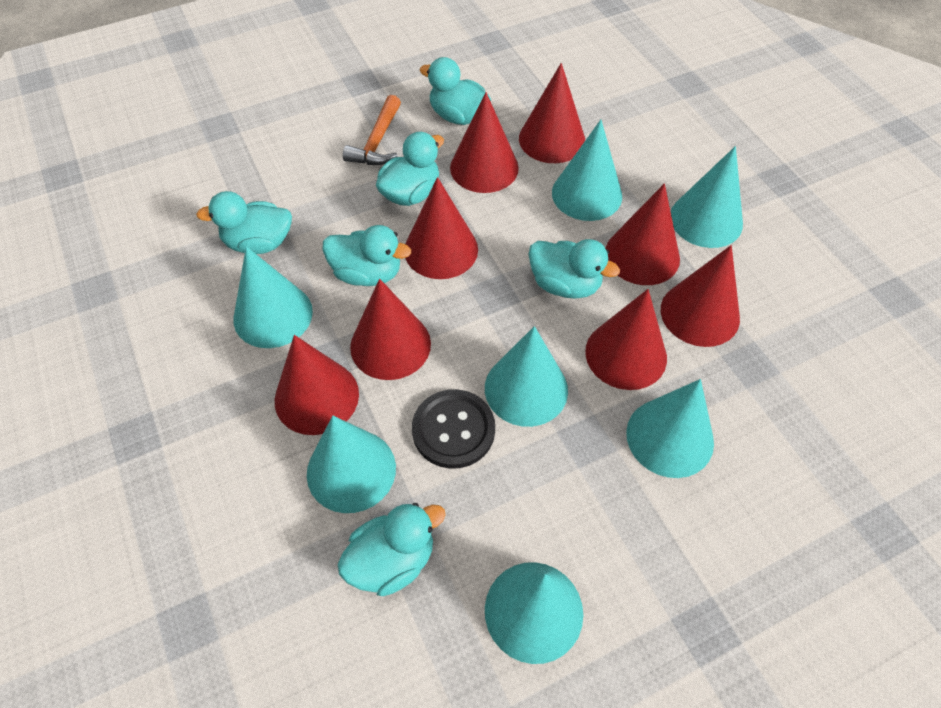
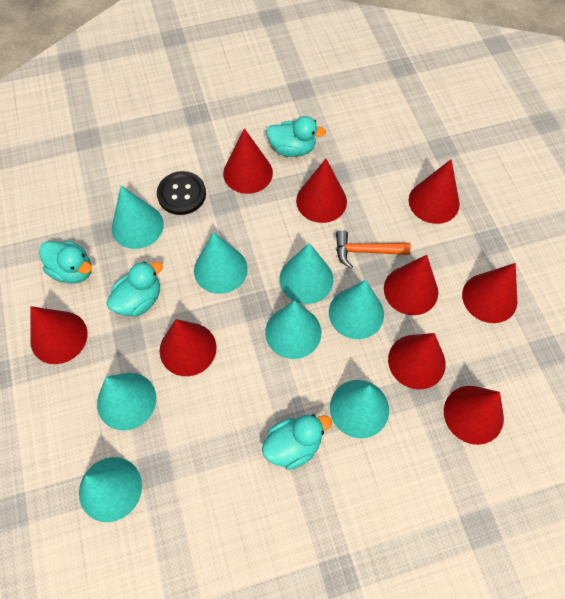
red cone: 8 -> 9
turquoise cone: 7 -> 8
turquoise duck: 6 -> 4

